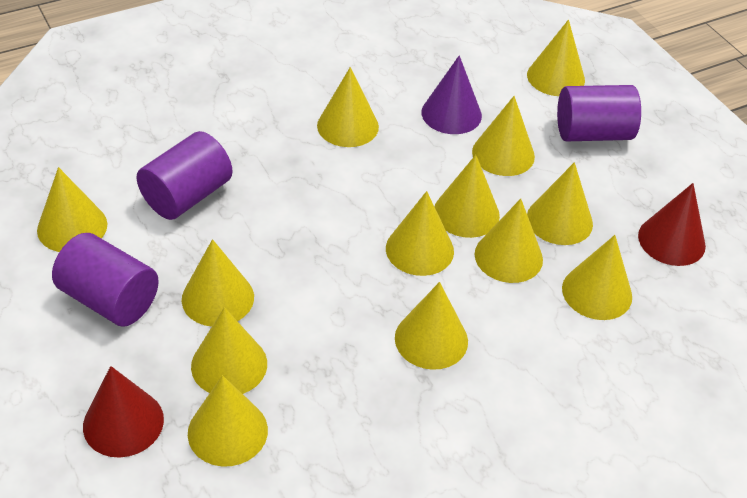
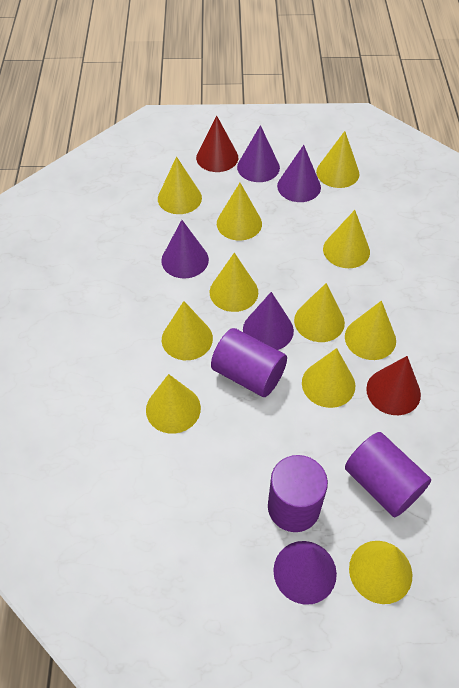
purple cone: 1 -> 5
yellow cone: 13 -> 11

